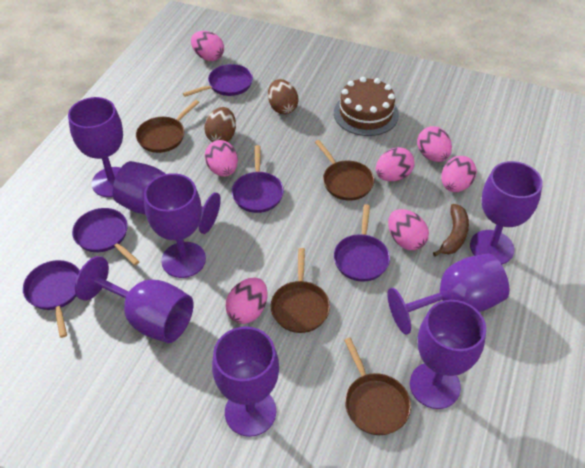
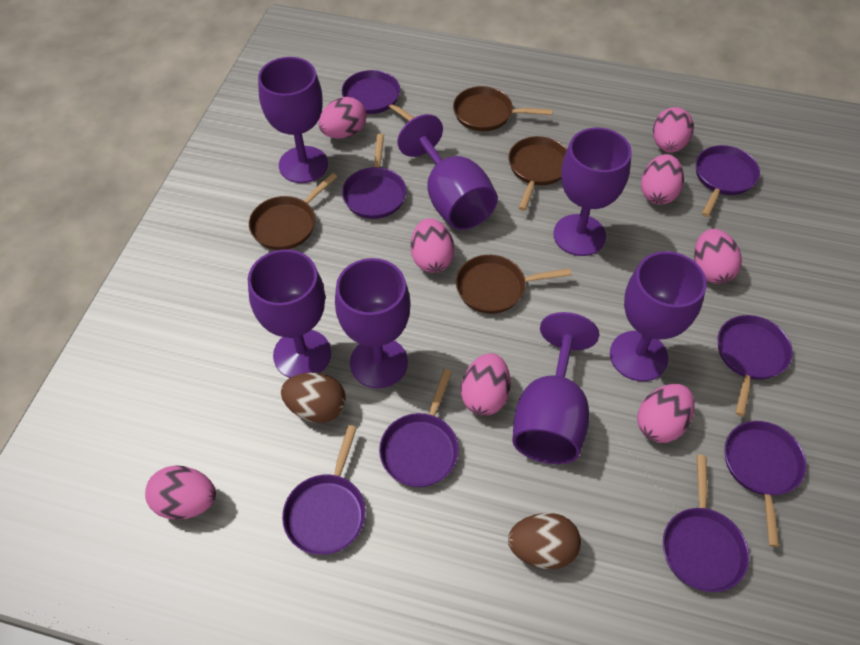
brown banana: 1 -> 0
brown cake: 1 -> 0
pink egg: 7 -> 8
purple goblet: 8 -> 7
purple pan: 5 -> 8

